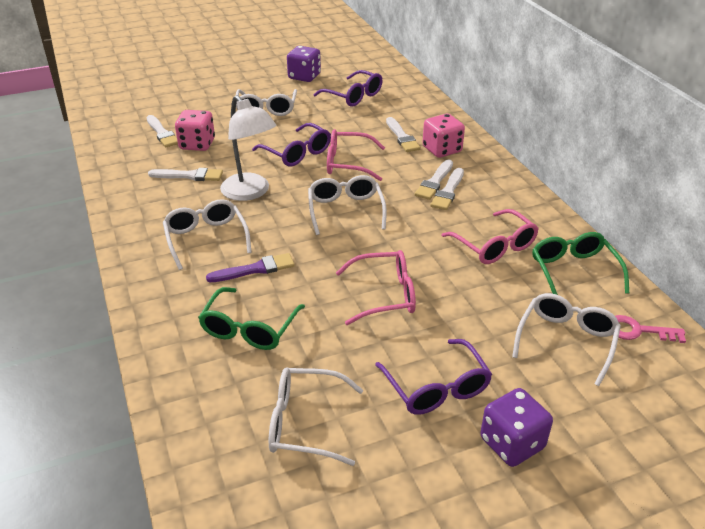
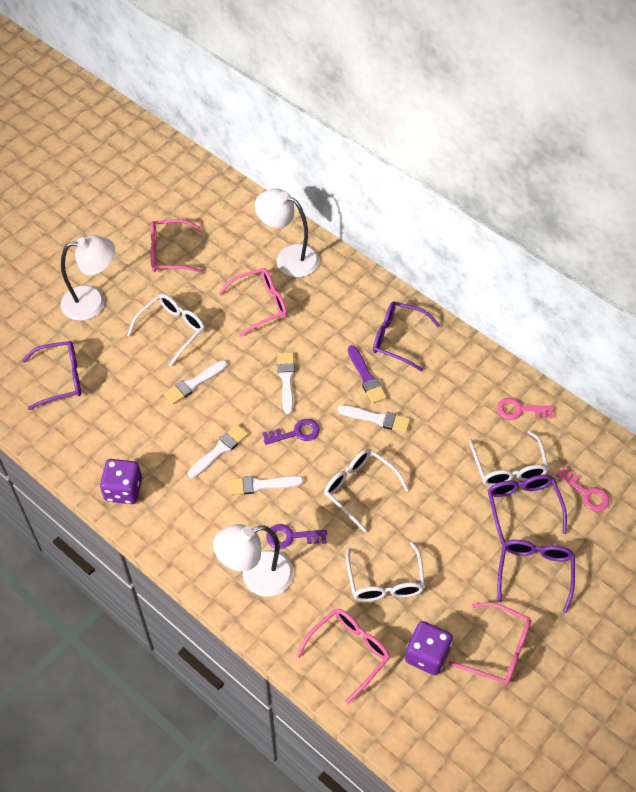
green glasses: 2 -> 0
pink dice: 2 -> 0
pink glasses: 3 -> 4
pink key: 1 -> 2
purple glasses: 3 -> 4
purple key: 0 -> 2
white glasses: 5 -> 4
white lamp: 1 -> 3

